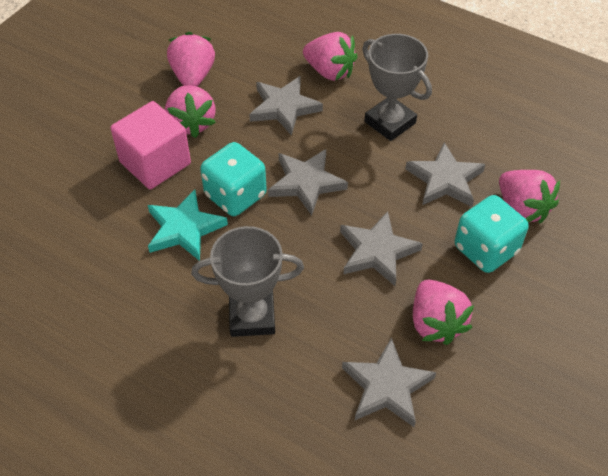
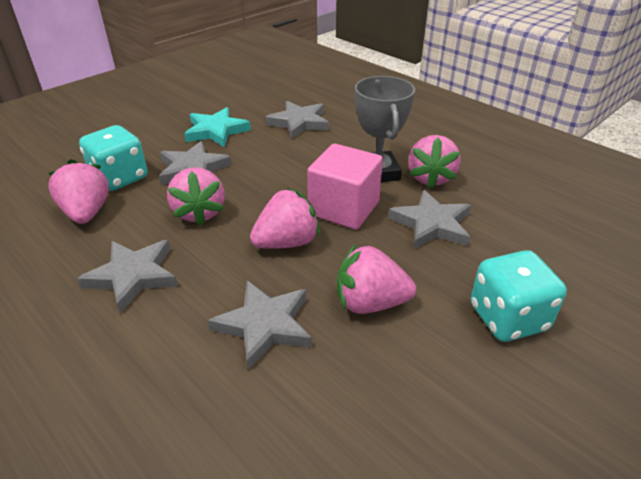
grey trophy: 2 -> 1

